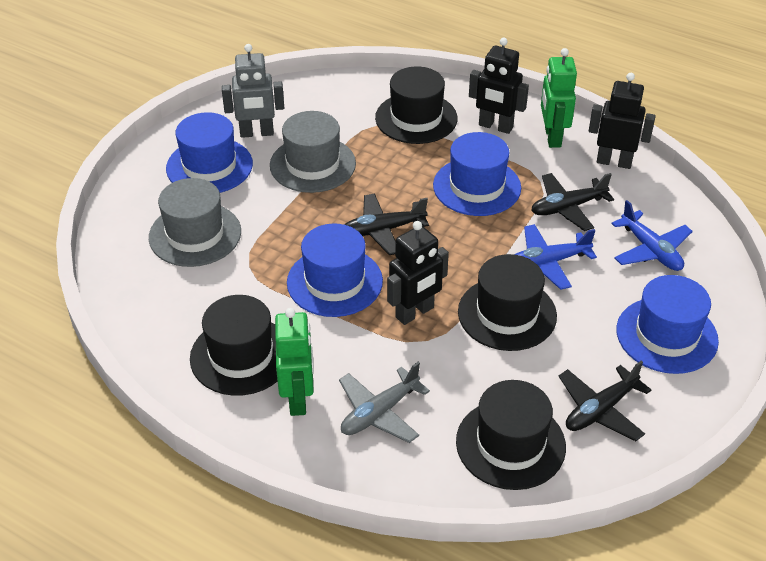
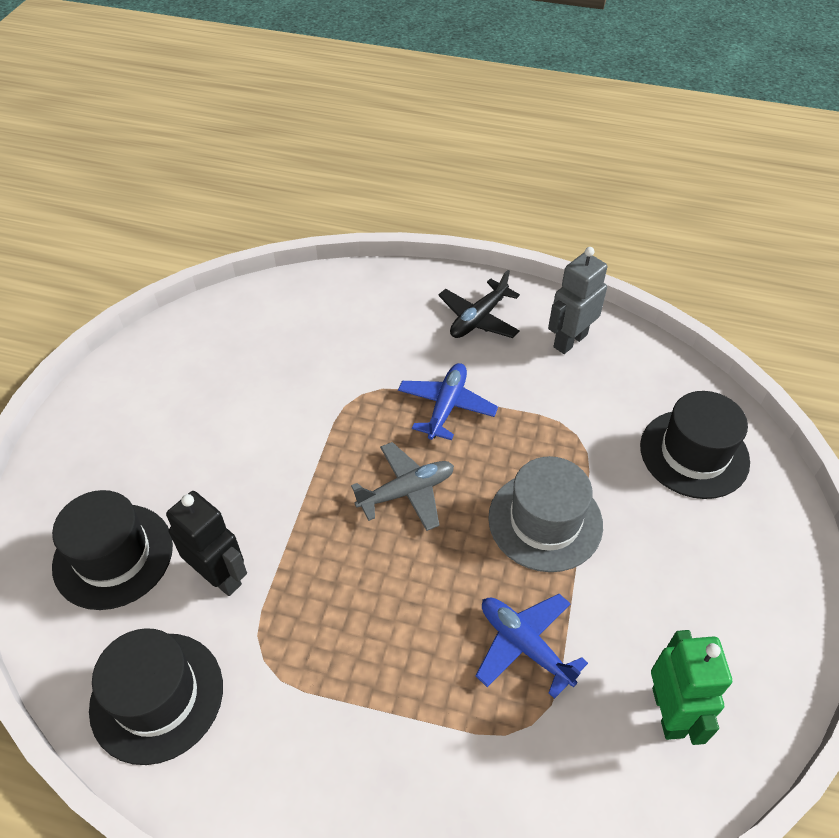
black hat: 4 -> 3
black plane: 3 -> 1
black robot: 3 -> 1
blue hat: 4 -> 0
green robot: 2 -> 1
grey hat: 2 -> 1

